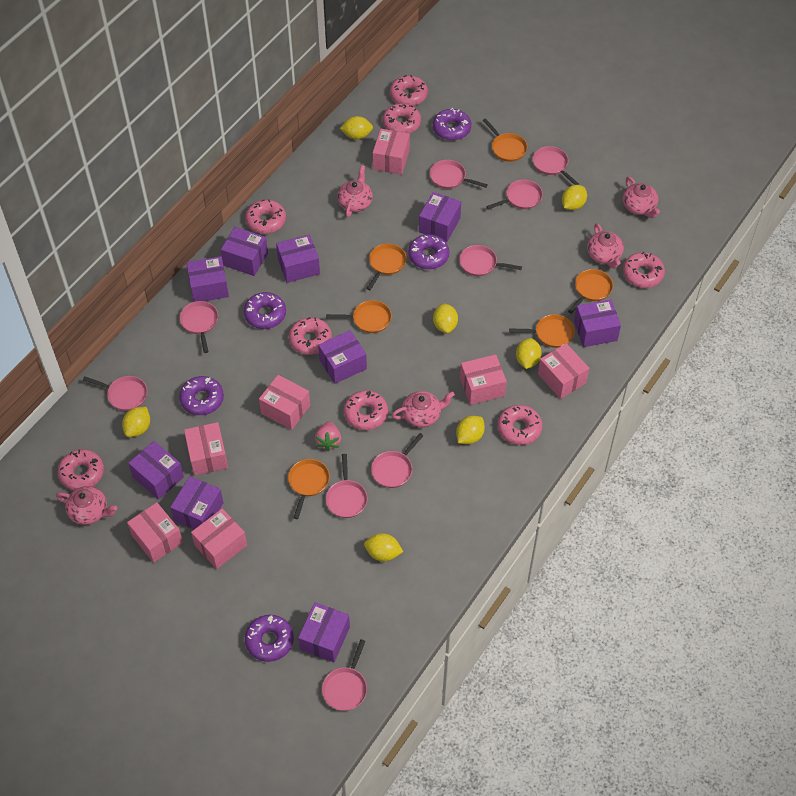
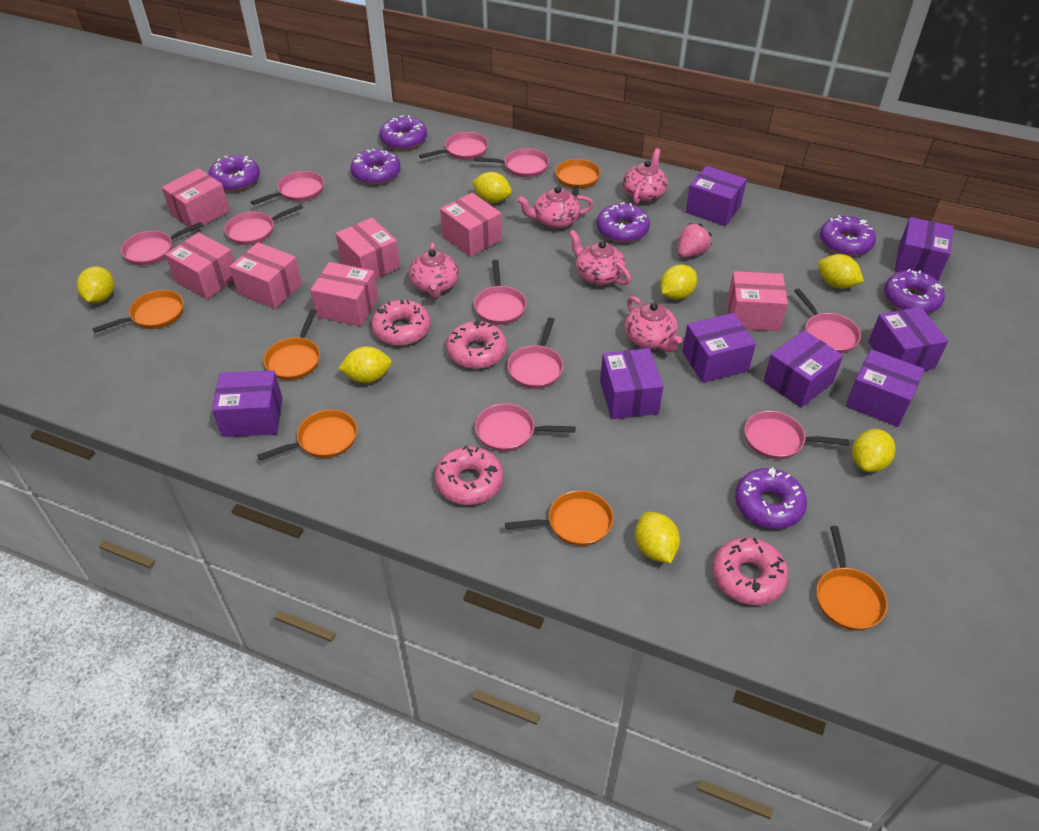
pink donut: 8 -> 4
pink pan: 9 -> 10
purple box: 9 -> 8
purple donut: 5 -> 7

